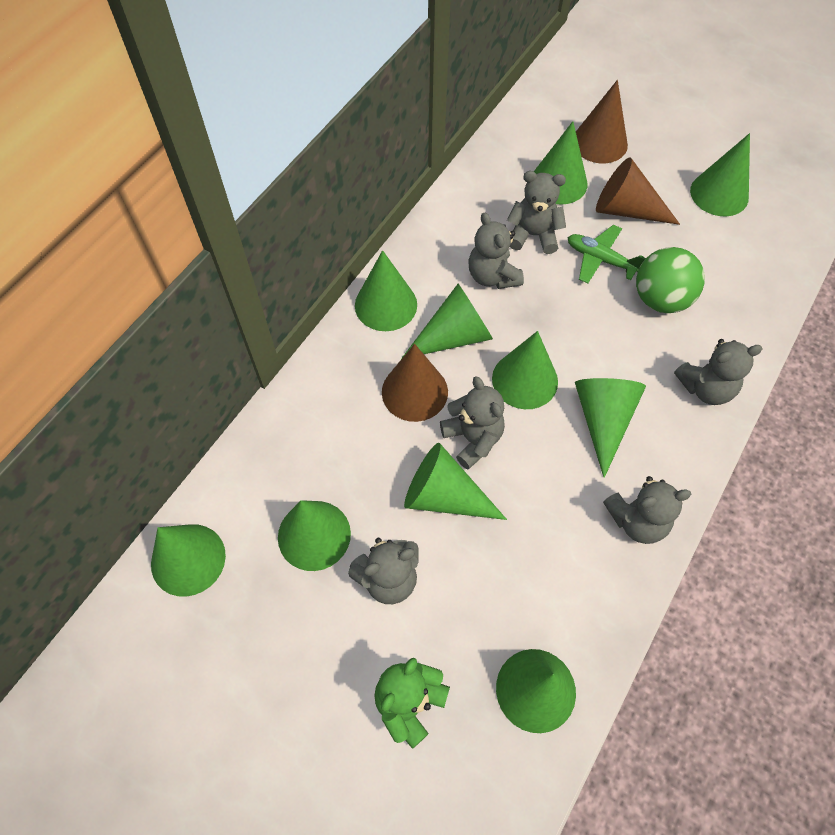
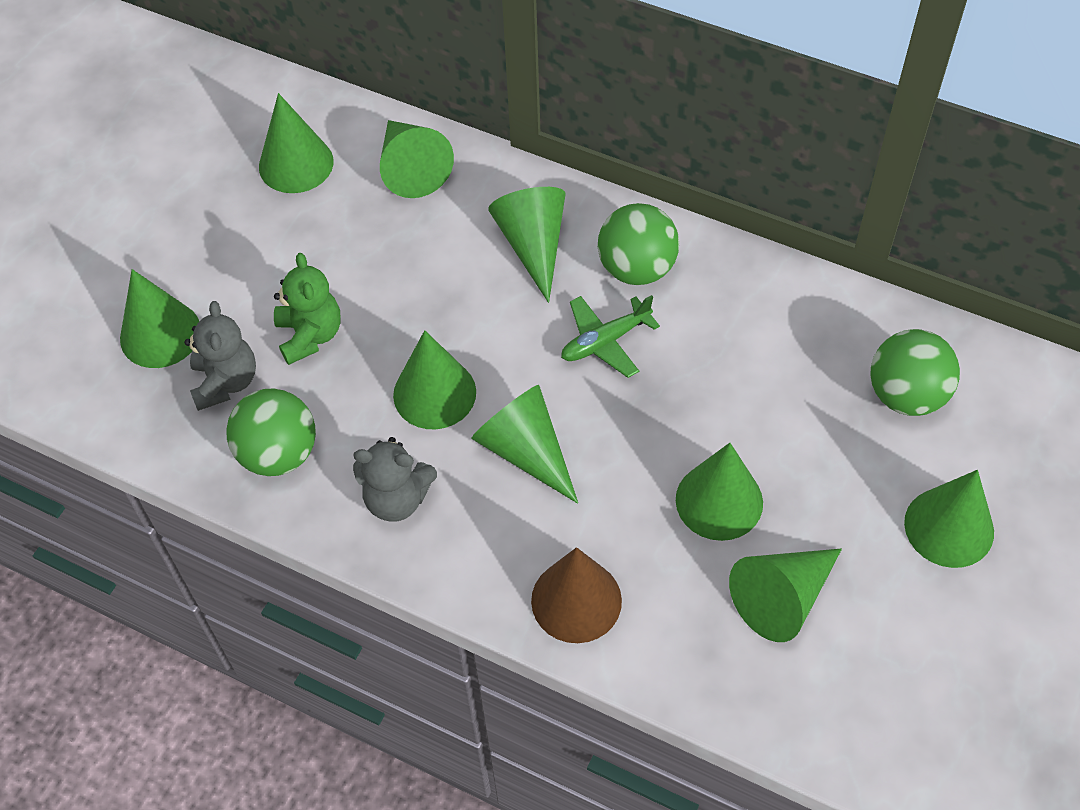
brown cone: 3 -> 1
green ball: 1 -> 3
green cone: 10 -> 9
grey teddy bear: 6 -> 2

